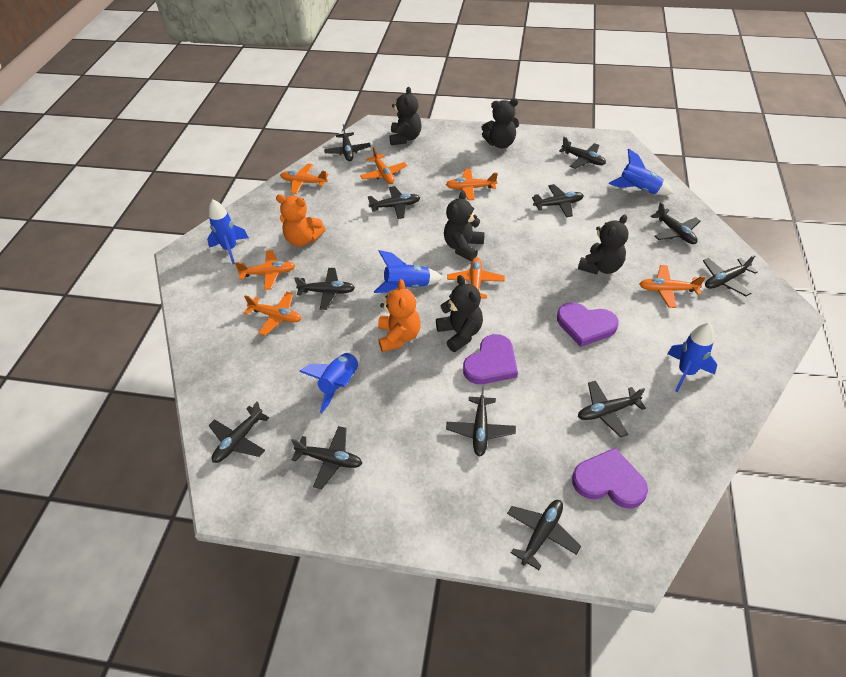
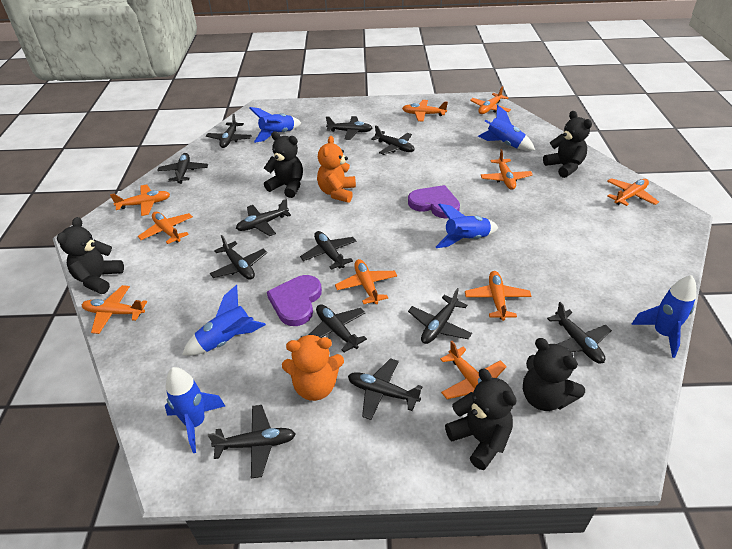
blue rocket: 5 -> 6
orange plane: 7 -> 10
purple heart: 3 -> 2

